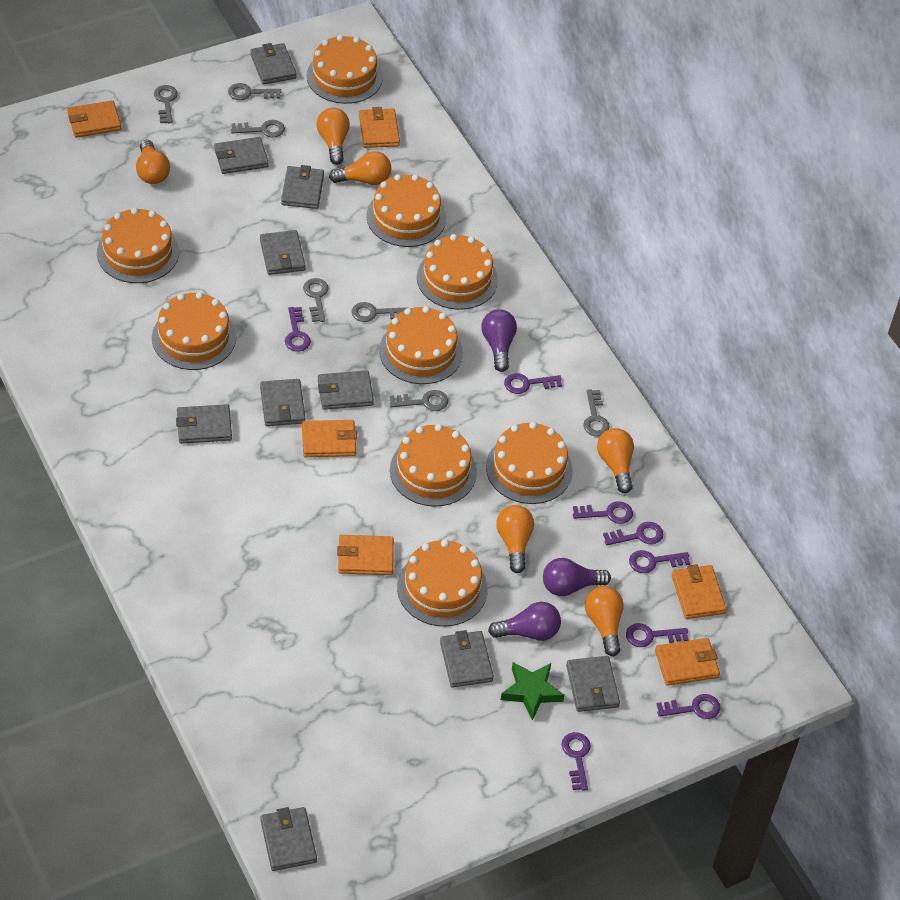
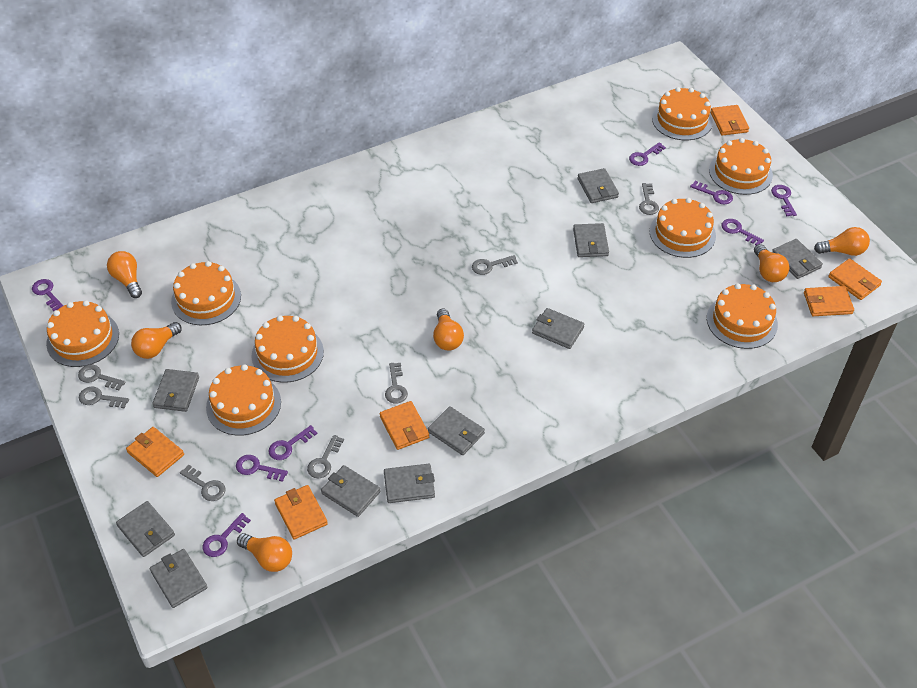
green star: 1 -> 0
orange cake: 9 -> 8
purple light bulb: 3 -> 0

